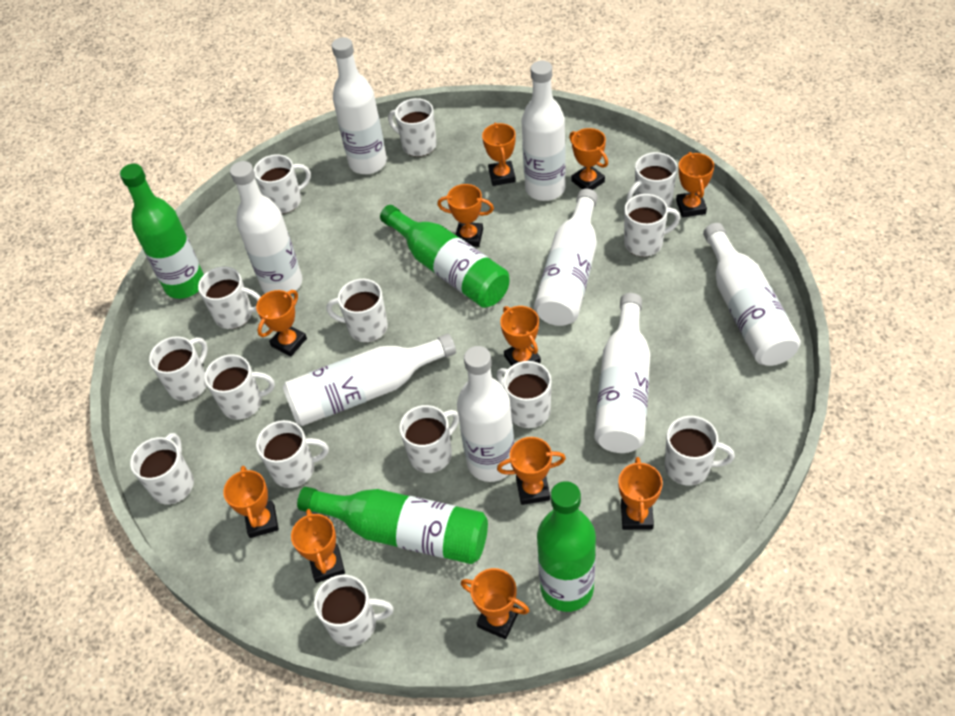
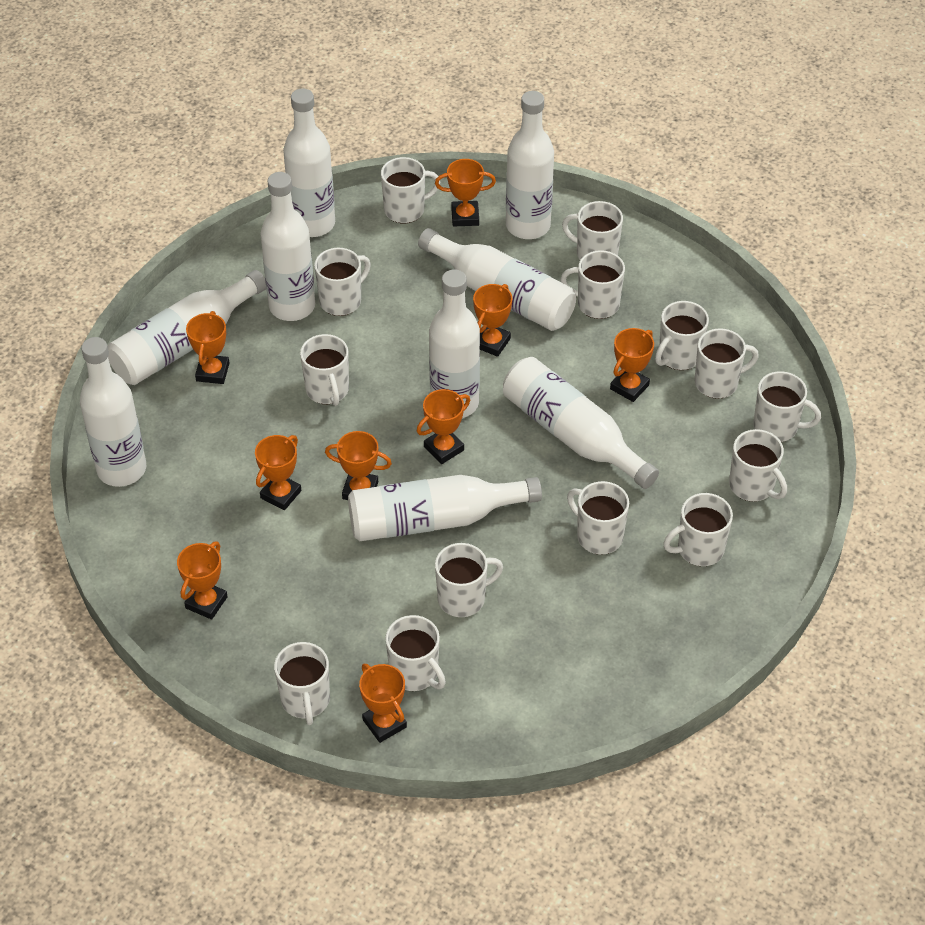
green bottle: 4 -> 0
orange trophy: 11 -> 9
white bottle: 8 -> 9

